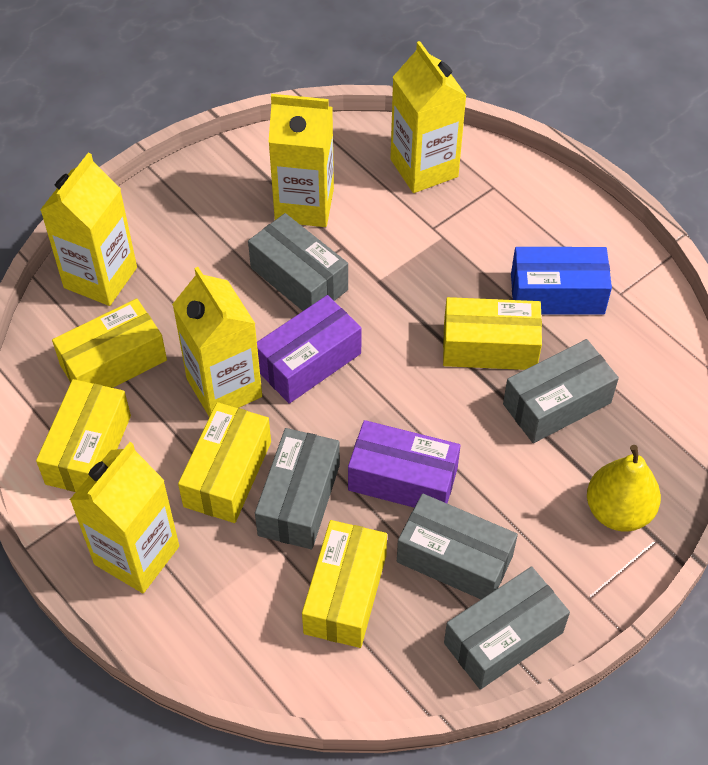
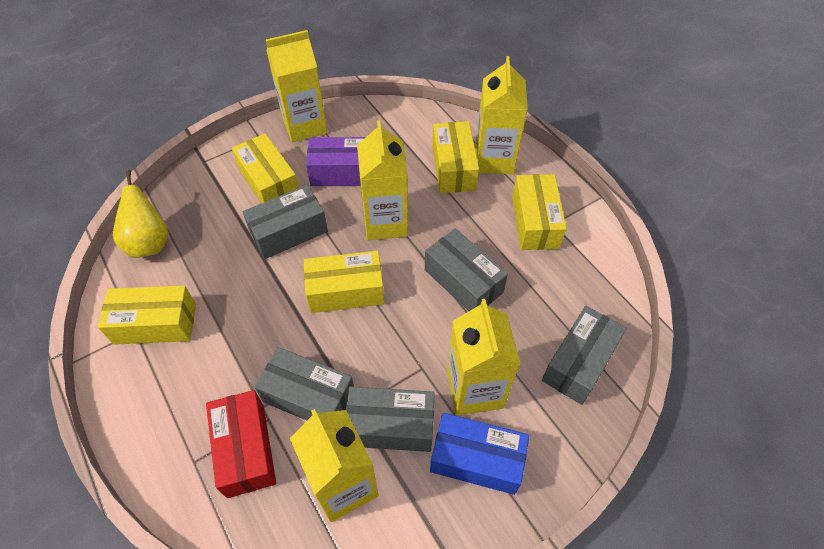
purple box: 2 -> 1
red box: 0 -> 1

